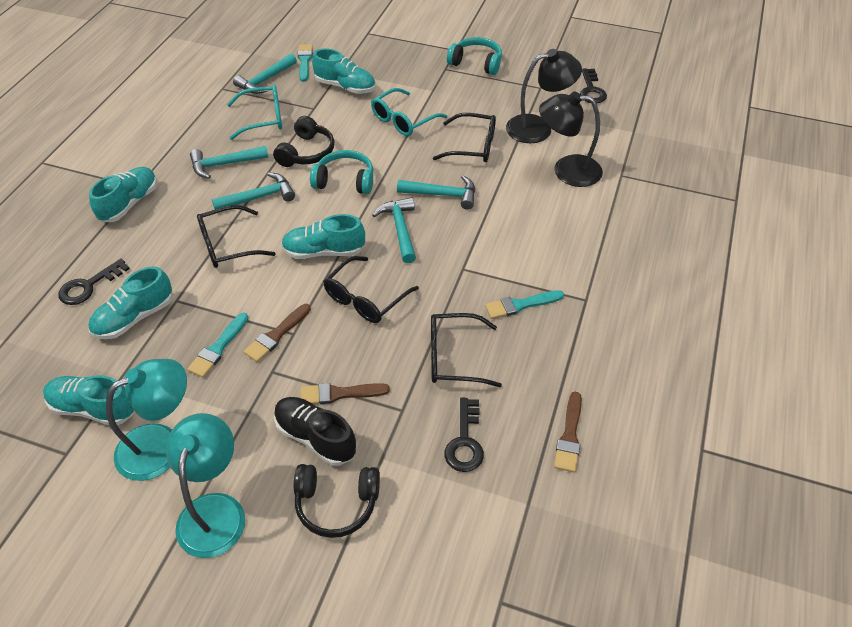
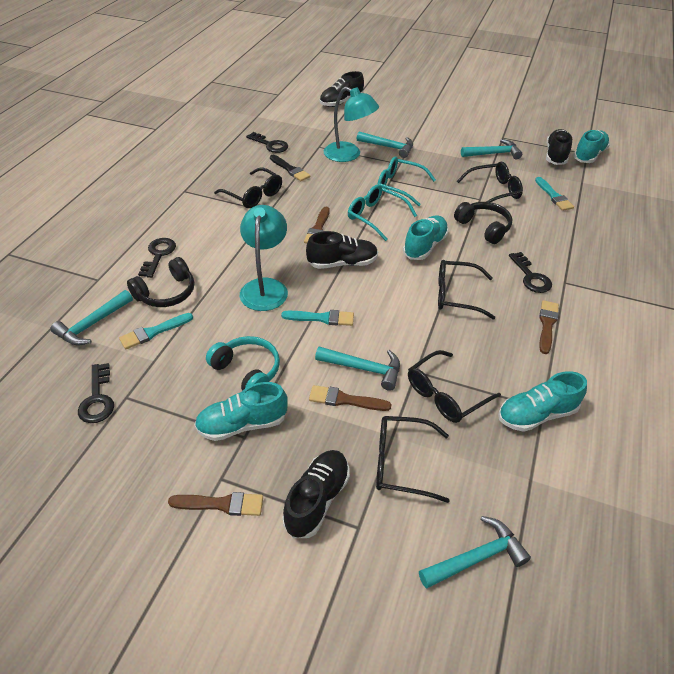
black brush: 0 -> 1
black glasses: 4 -> 5
black key: 3 -> 4
black lamp: 2 -> 0
black shoe: 1 -> 4
brown brush: 3 -> 4
turquoise headphones: 2 -> 1
turquoise shoe: 5 -> 4

